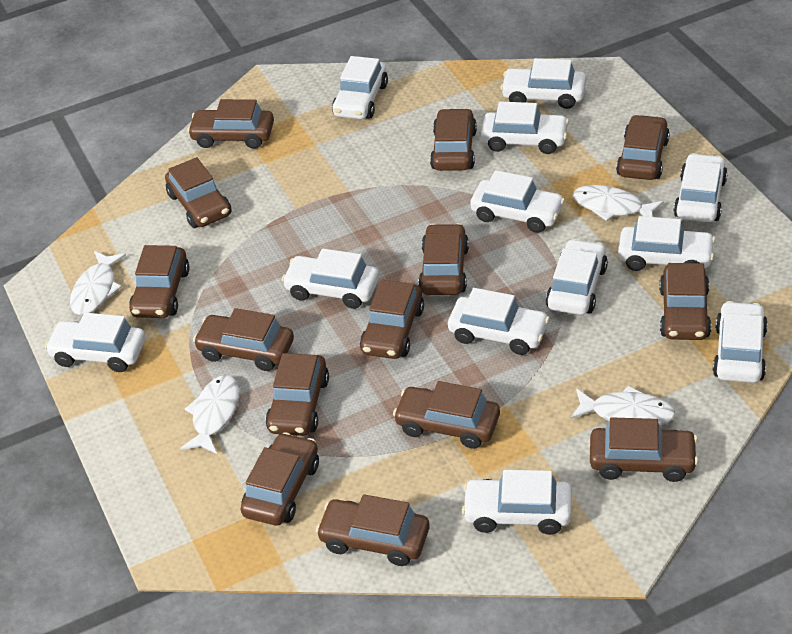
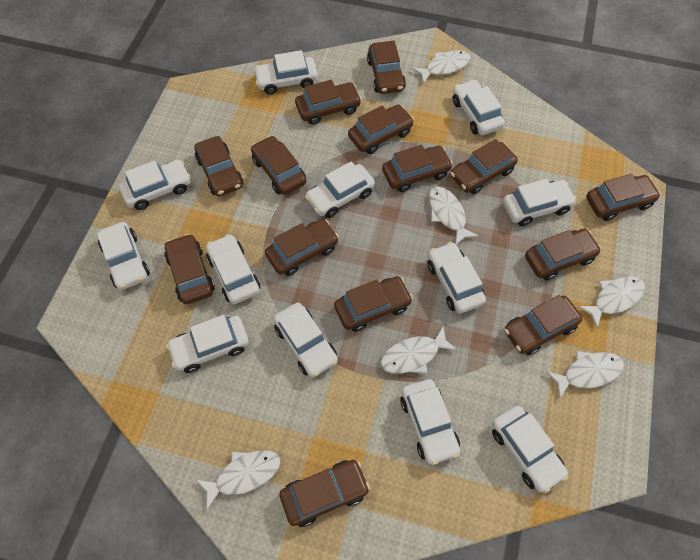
white fish: 4 -> 6

